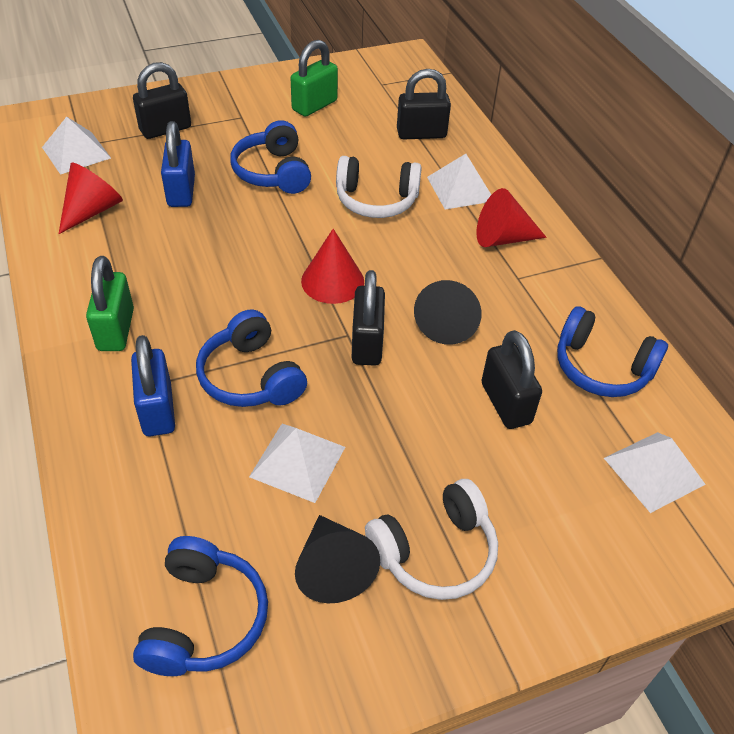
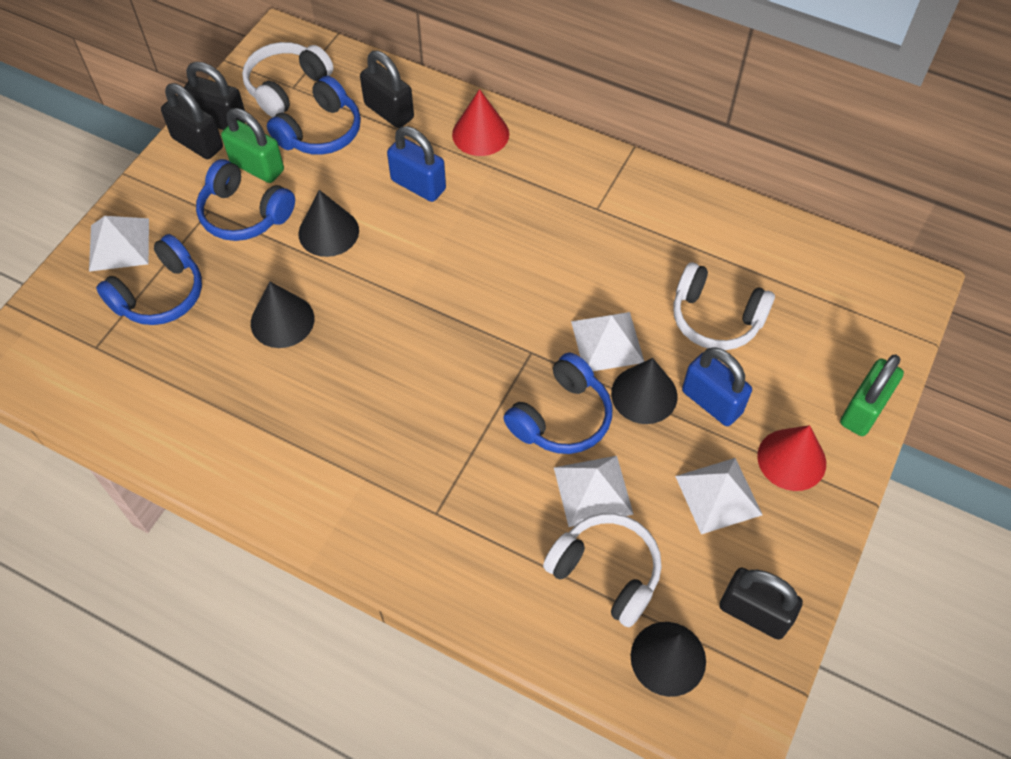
black cone: 2 -> 4
red cone: 3 -> 2
white headphones: 2 -> 3

